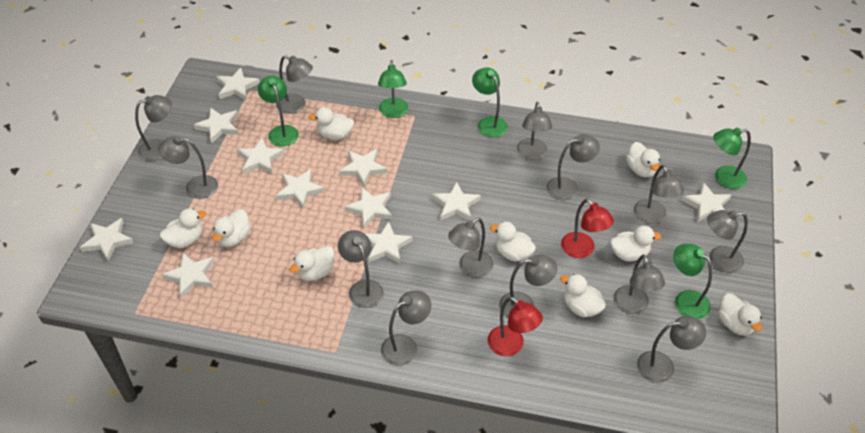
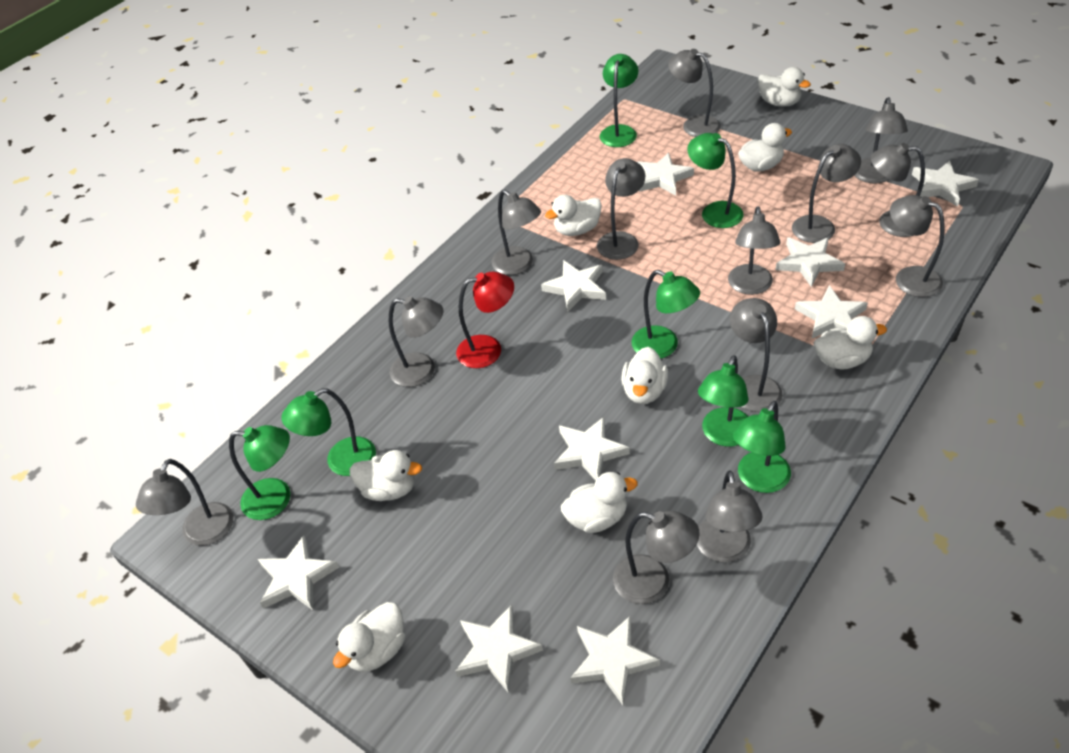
green lamp: 5 -> 7
red lamp: 2 -> 1
white duck: 9 -> 8
white star: 11 -> 9

